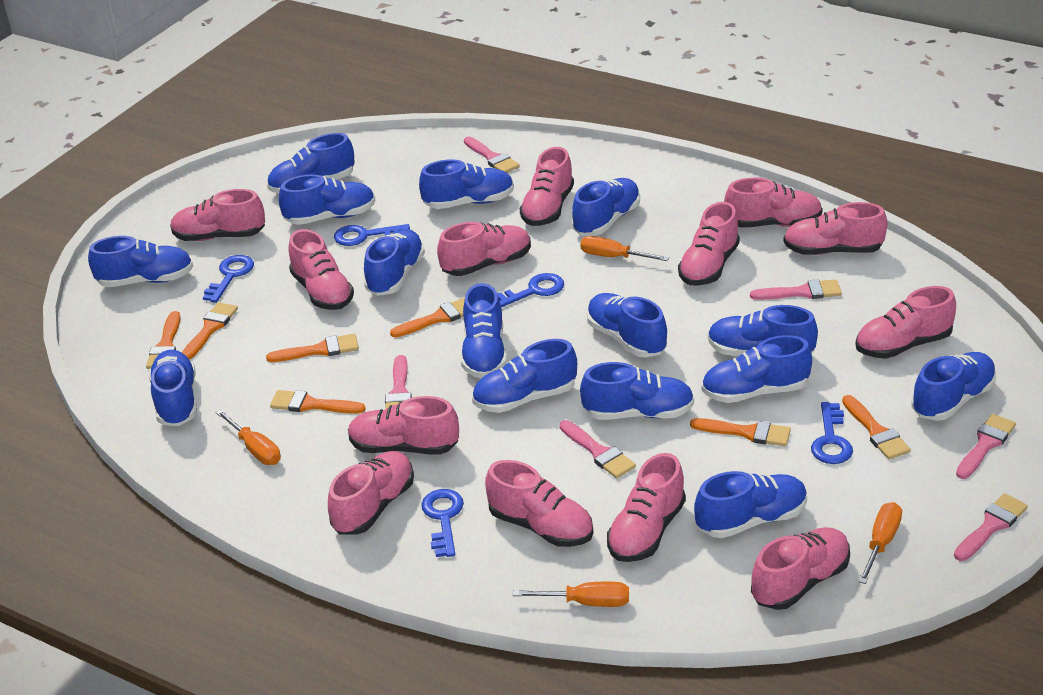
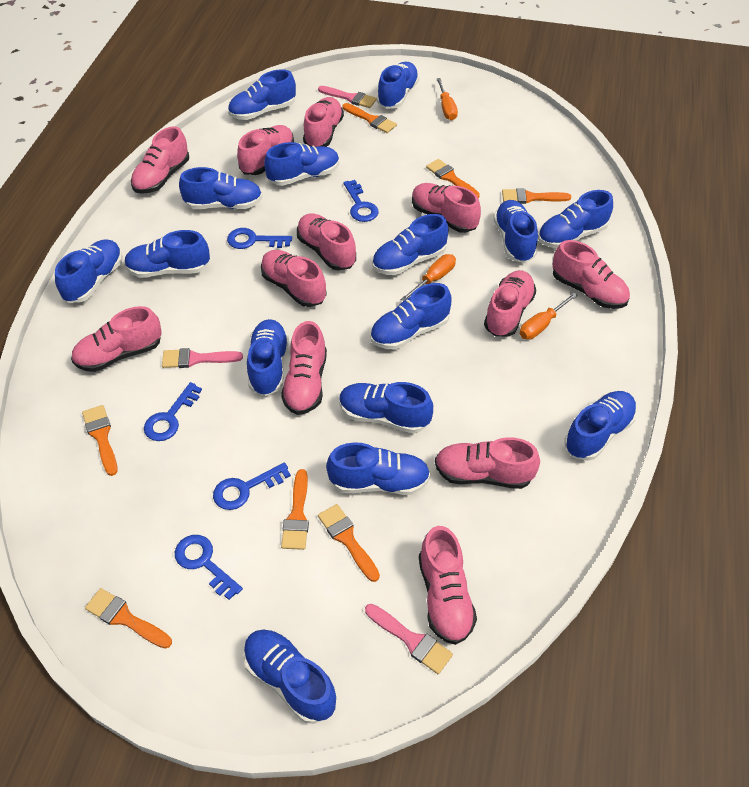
orange screwdriver: 4 -> 3
pink brush: 6 -> 3
pink shoe: 13 -> 12

